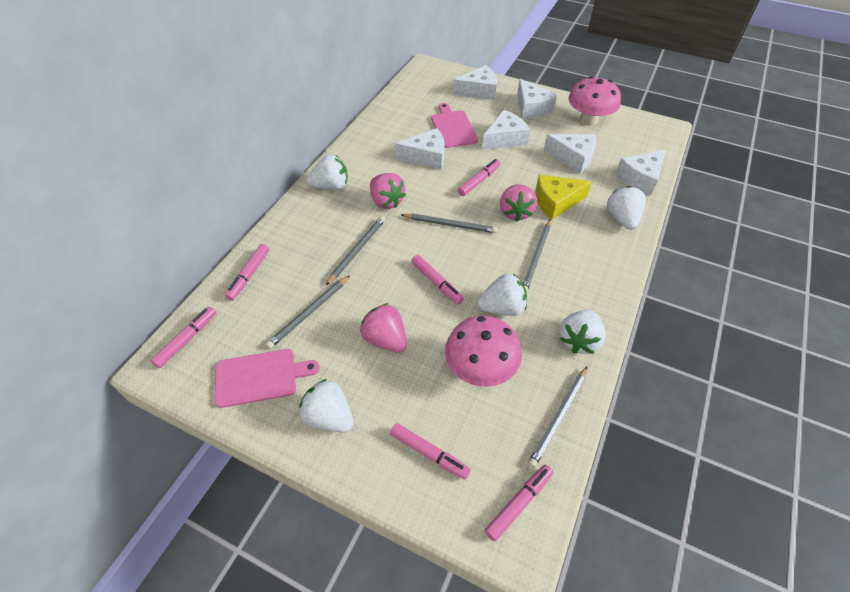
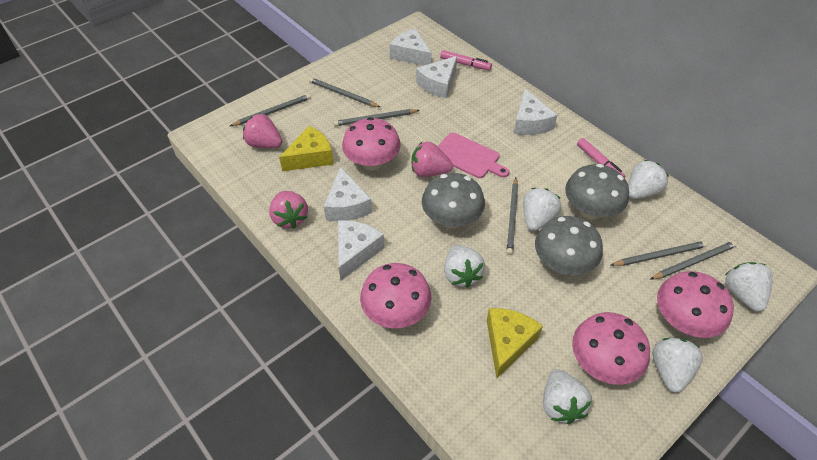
grey mushroom: 0 -> 3
grey pencil: 5 -> 6
pink cutting board: 2 -> 1
pink marker: 6 -> 2
pink mushroom: 2 -> 4
white cheese: 6 -> 5
white strawberry: 5 -> 6
yellow cheese: 1 -> 2

